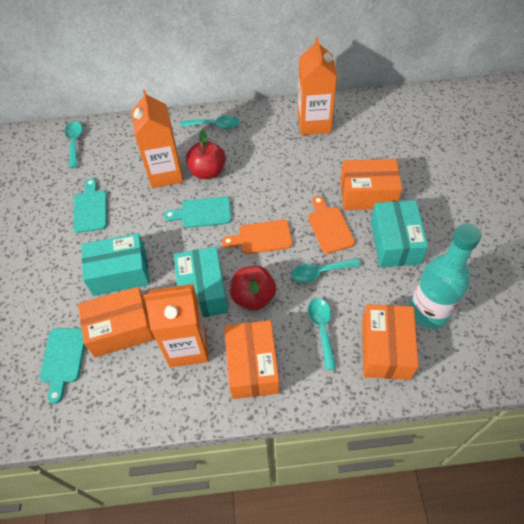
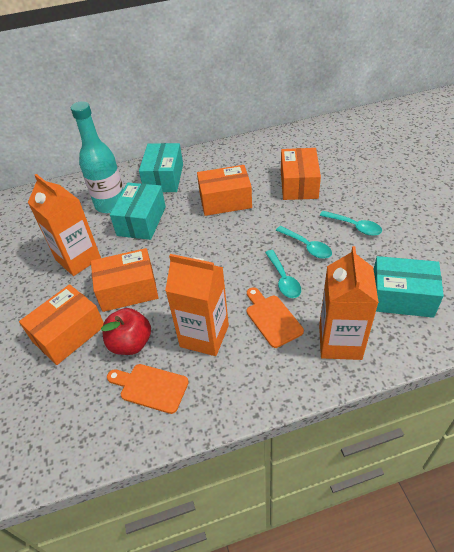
red apple: 2 -> 1
turquoise cutting board: 3 -> 0
turquoise spoon: 4 -> 3

